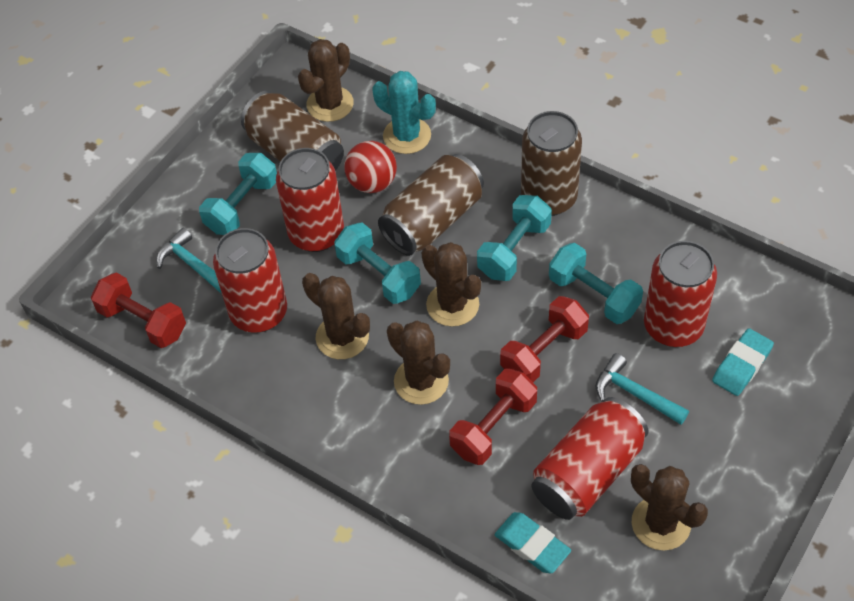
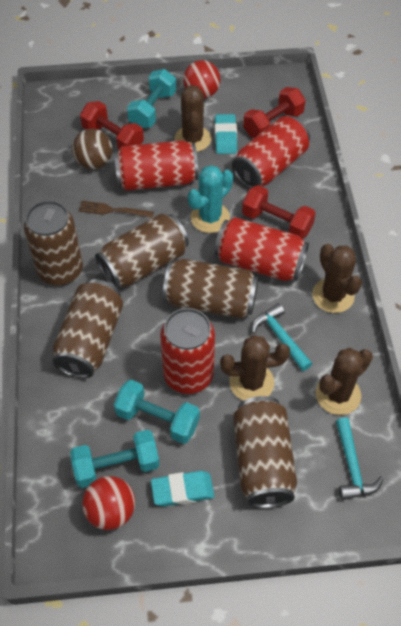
brown ball: 0 -> 1
brown cactus: 5 -> 4
brown can: 3 -> 5
brown fork: 0 -> 1
red ball: 1 -> 2
turquoise dumbbell: 4 -> 3

